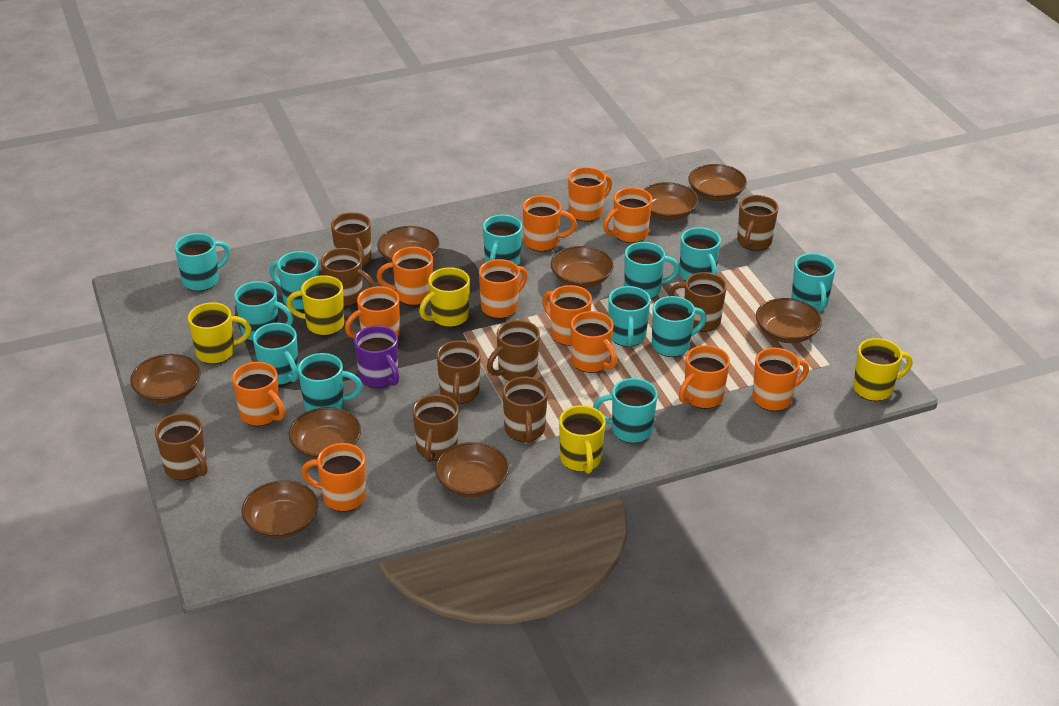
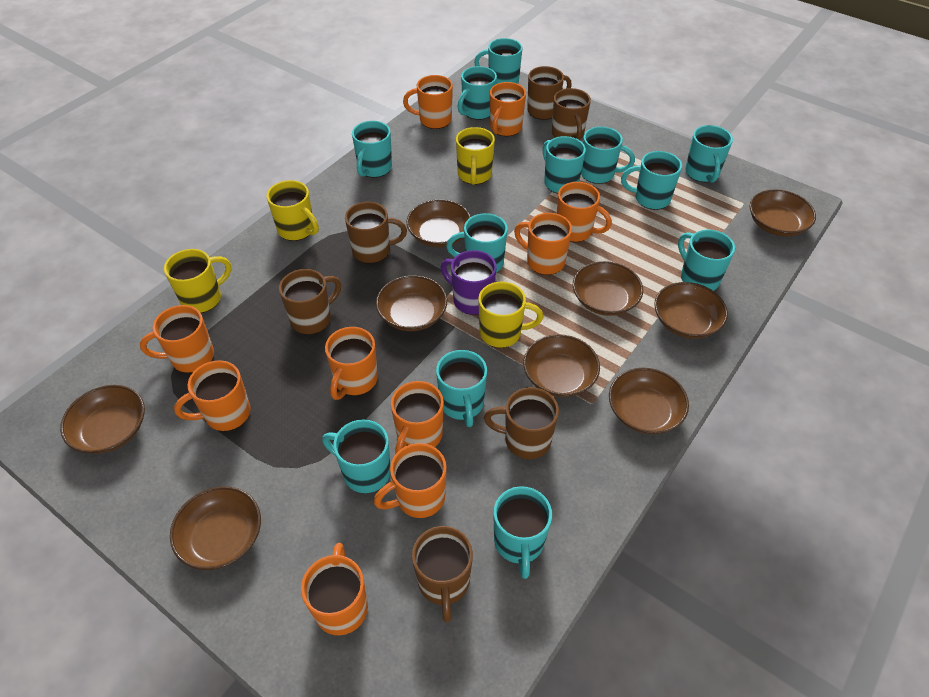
brown mug: 9 -> 6
orange mug: 12 -> 10
yellow mug: 5 -> 4

